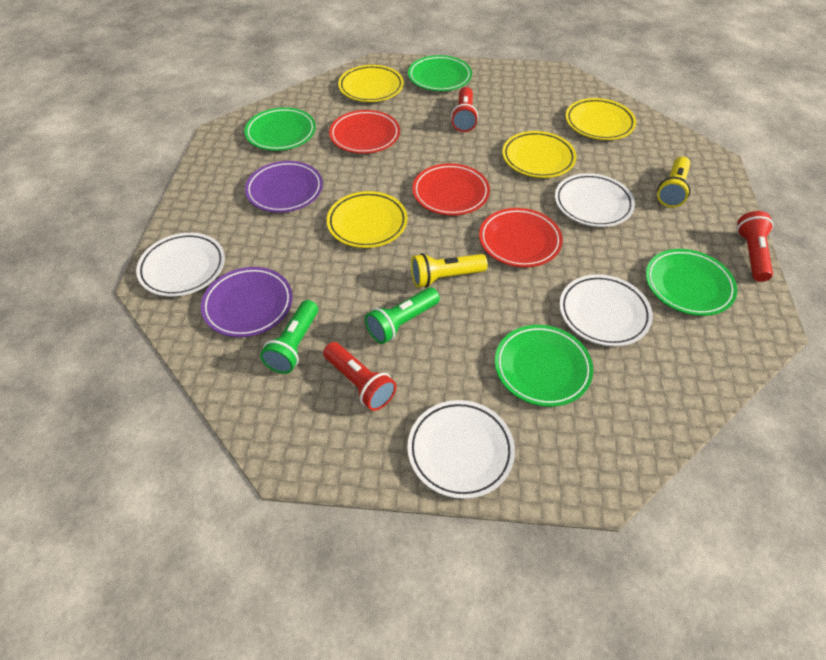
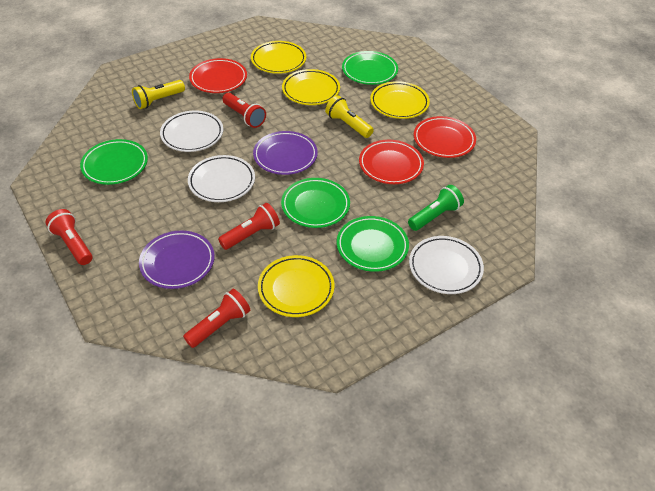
green flashlight: 2 -> 1
red flashlight: 3 -> 4
white plate: 4 -> 3

